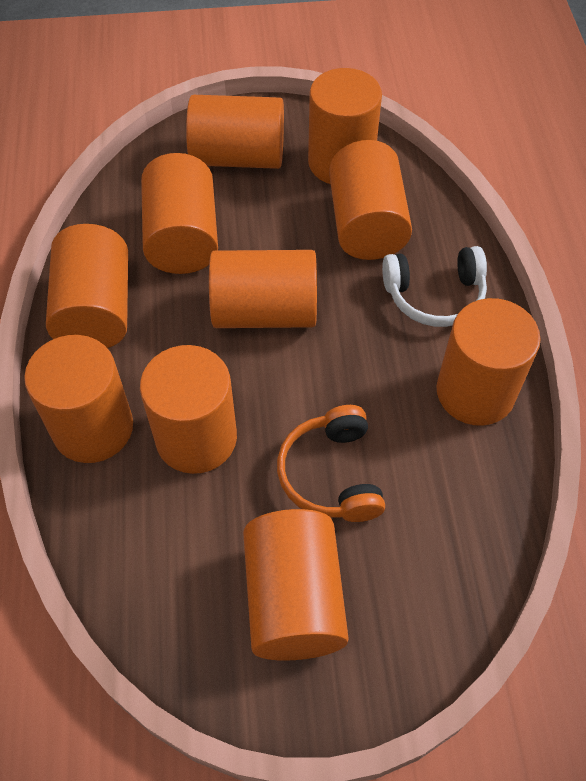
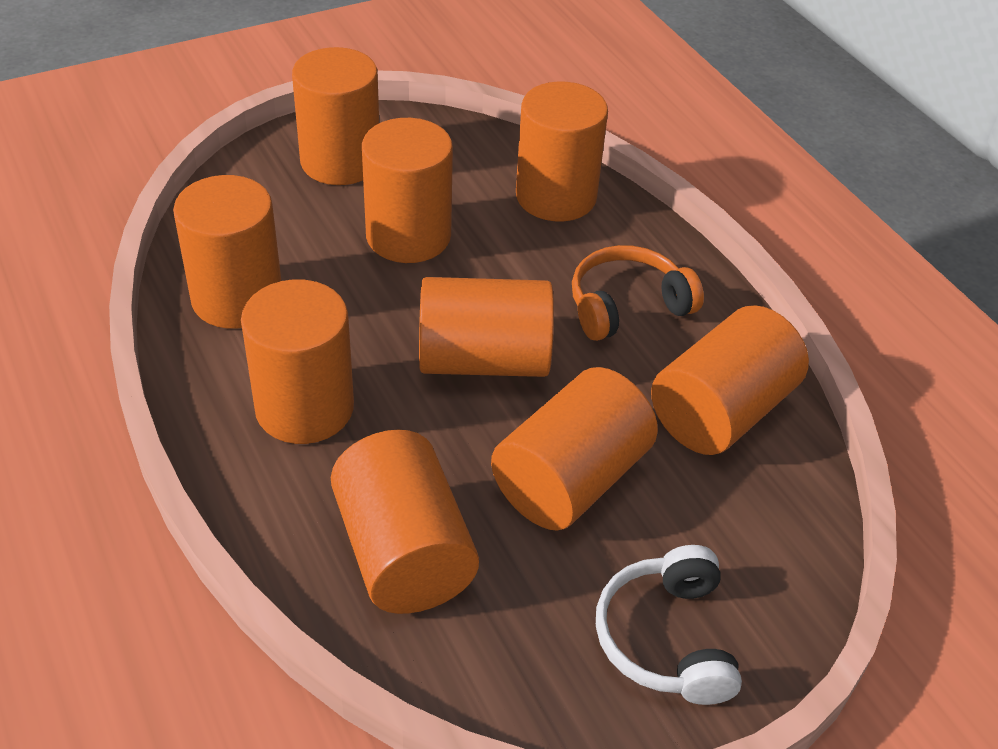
orange cylinder: 10 -> 9

